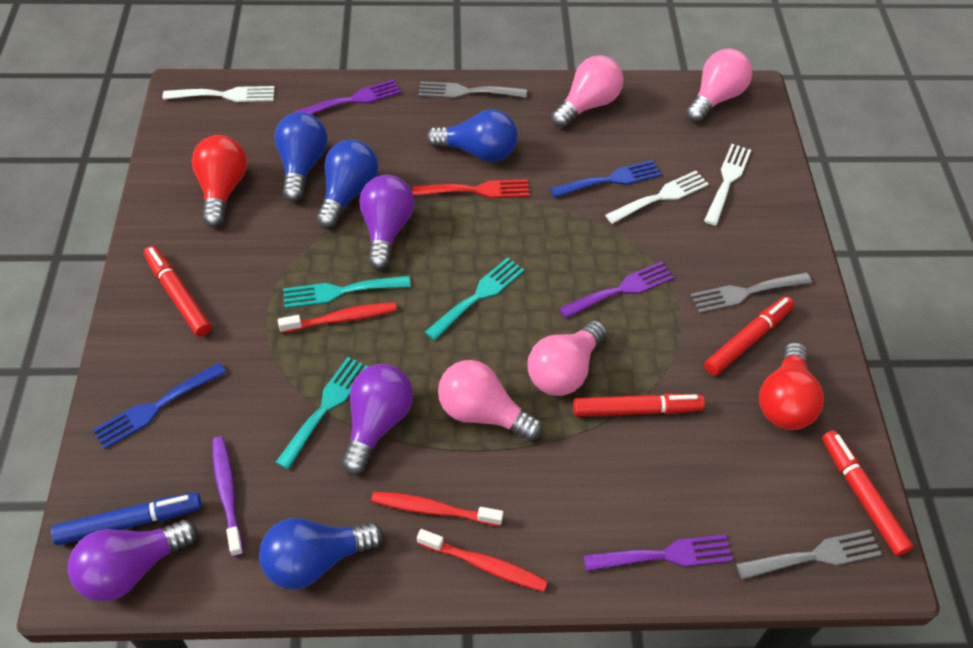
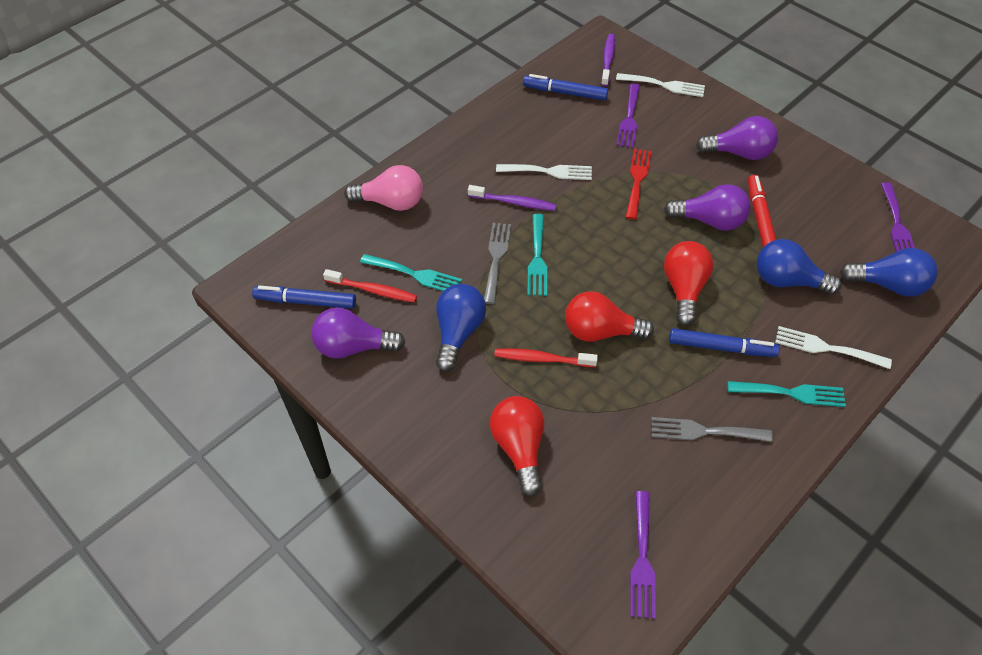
blue fork: 2 -> 0
blue light bulb: 4 -> 3
blue marker: 1 -> 3
grey fork: 3 -> 2
pink light bulb: 4 -> 1
purple toothbrush: 1 -> 2
red light bulb: 2 -> 3
red marker: 4 -> 1
red toothbrush: 3 -> 2

